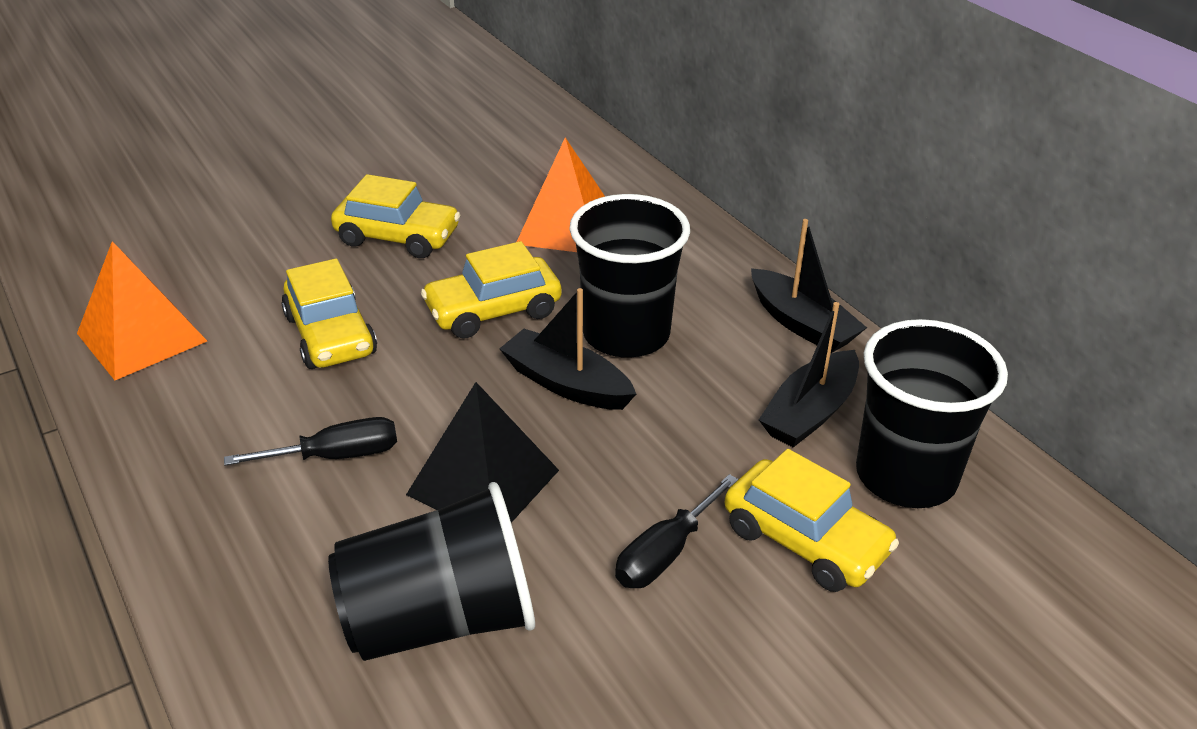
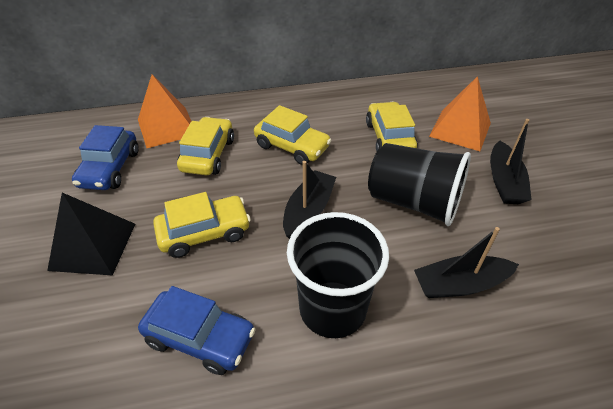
black cup: 3 -> 2
black screwdriver: 2 -> 0
blue car: 0 -> 2

